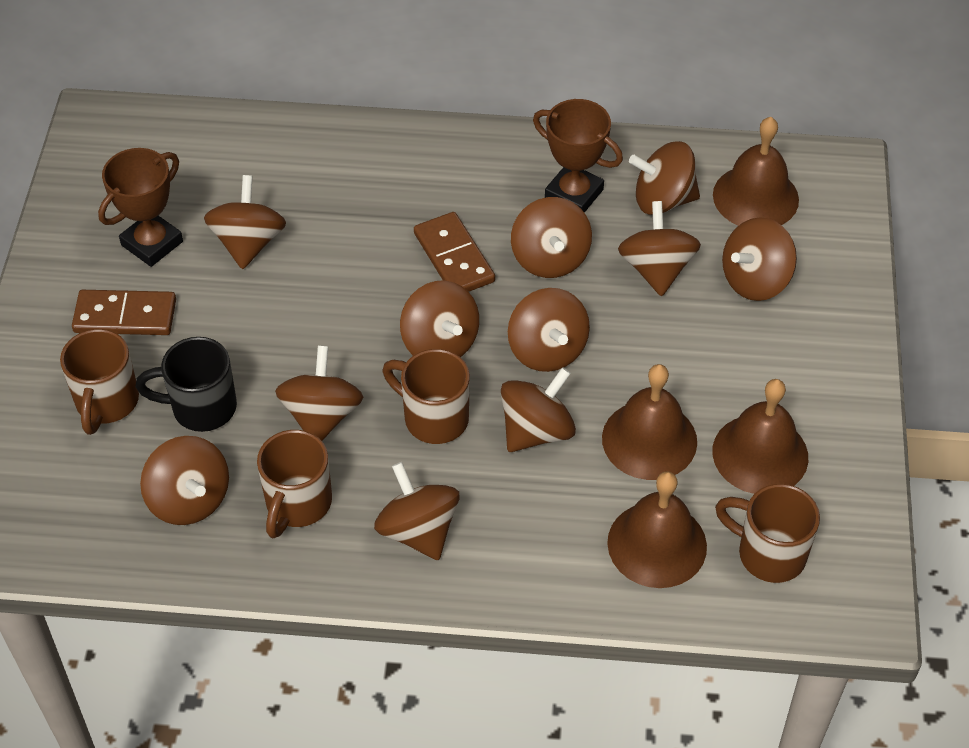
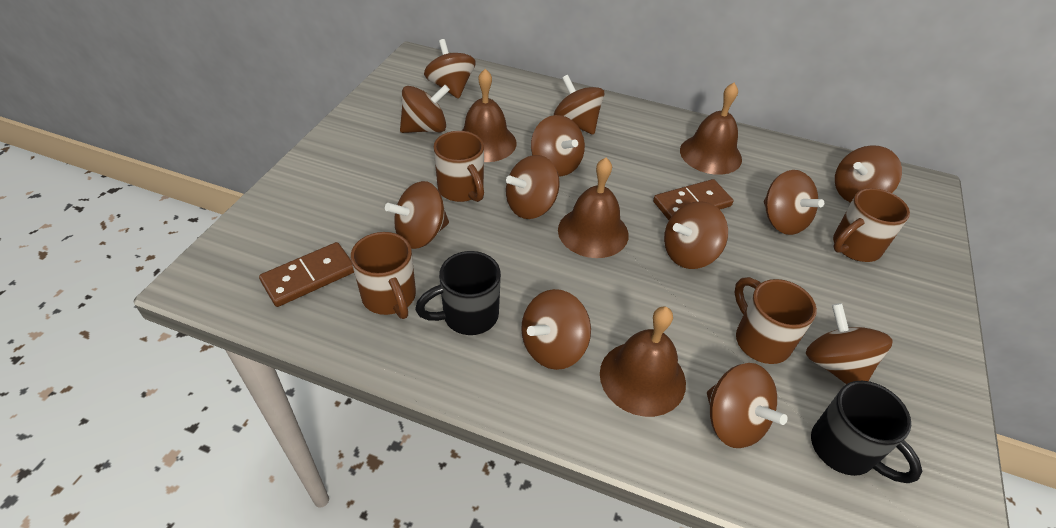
black mug: 1 -> 2
brown spinning top: 11 -> 12
brown trophy: 2 -> 0

